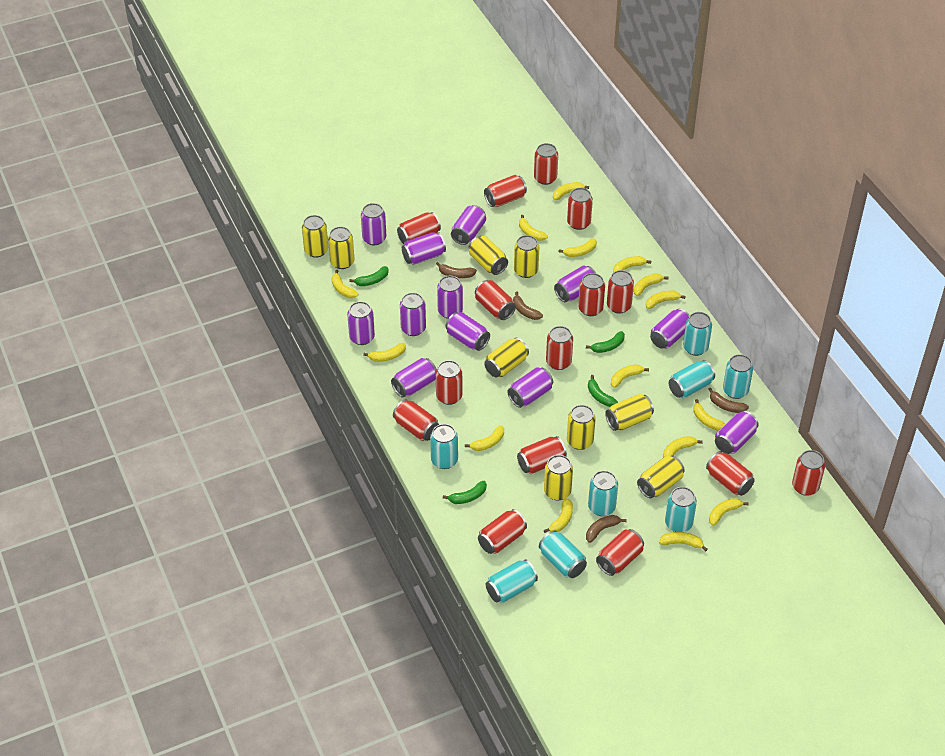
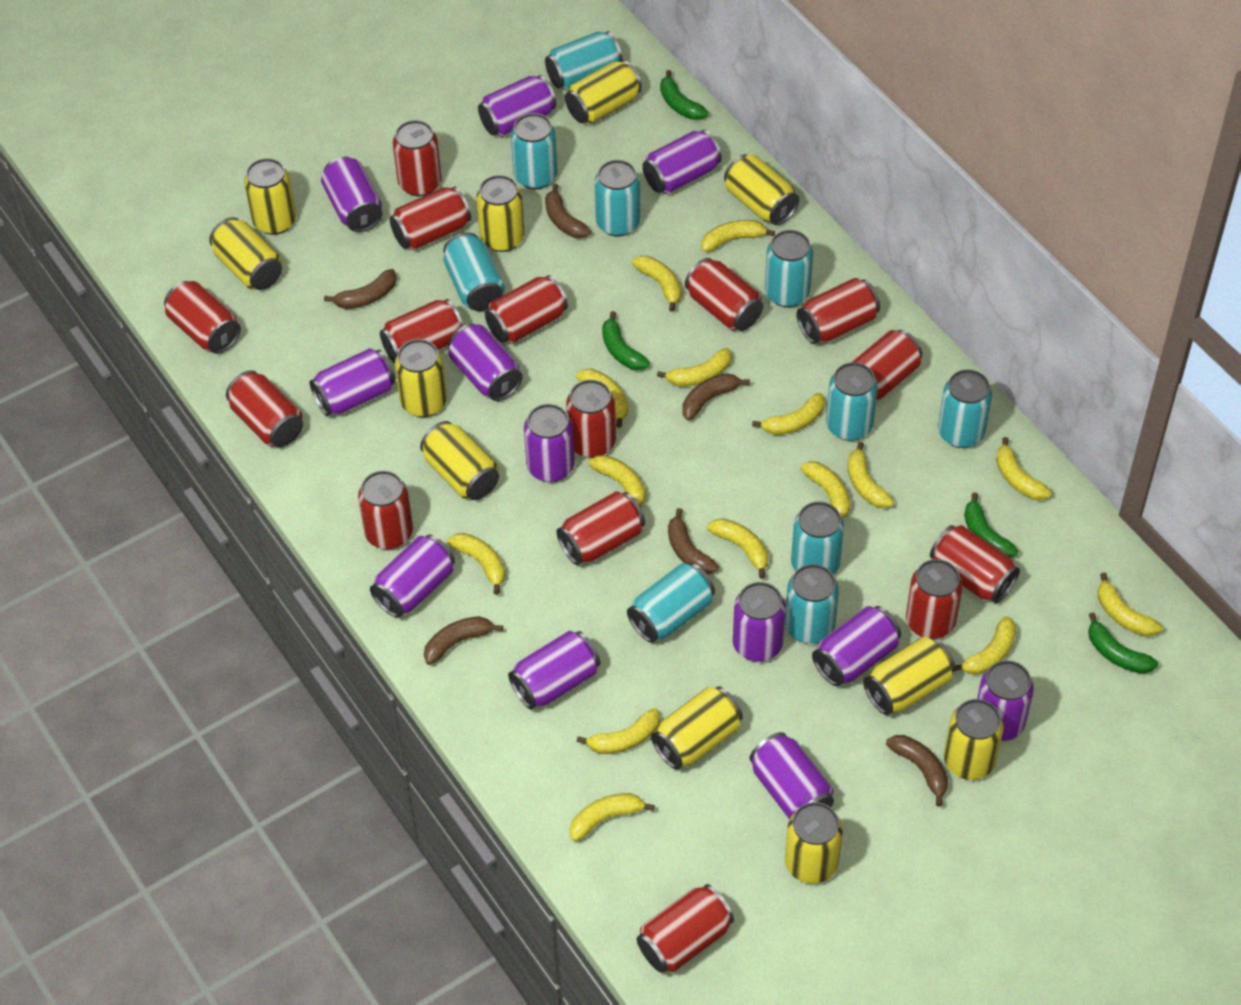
brown banana: 4 -> 6
turquoise can: 8 -> 10
yellow can: 9 -> 11

